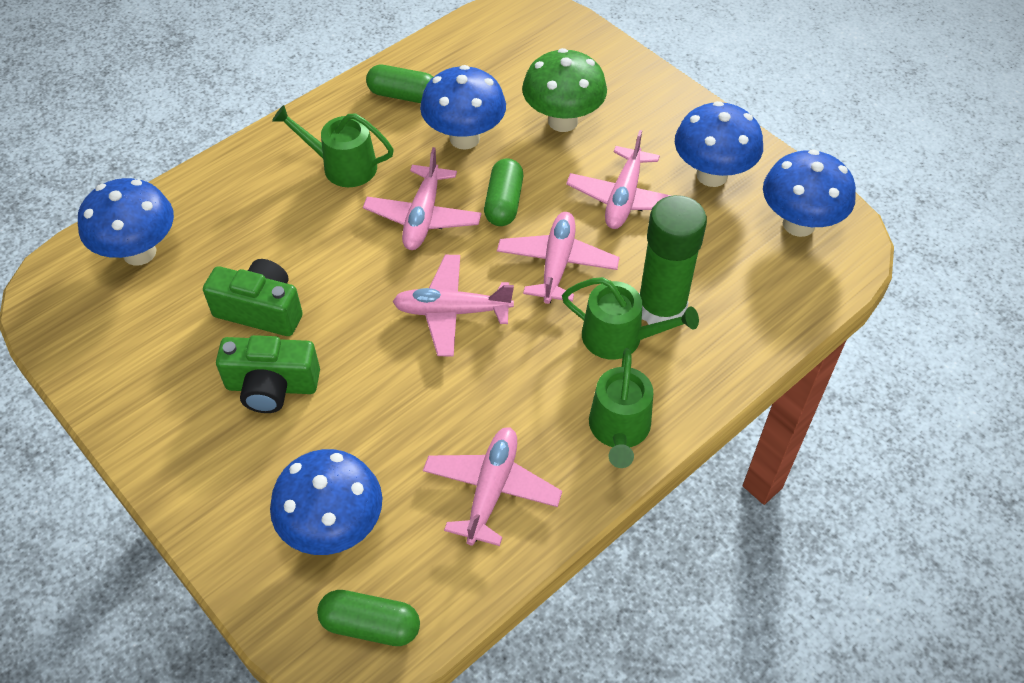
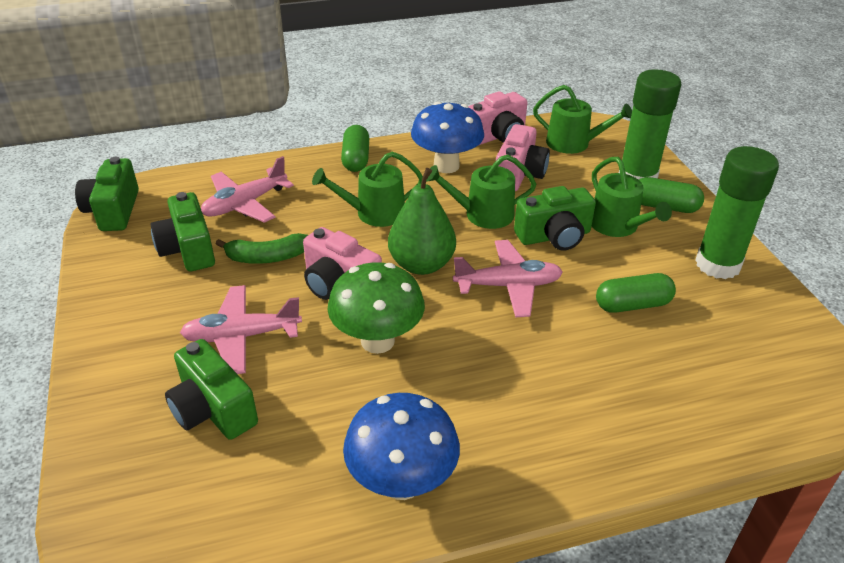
blue mushroom: 5 -> 2
green banana: 0 -> 1
green camera: 2 -> 4
green glue stick: 1 -> 2
green pear: 0 -> 1
green watering can: 3 -> 4
pink camera: 0 -> 3
pink plane: 5 -> 3

